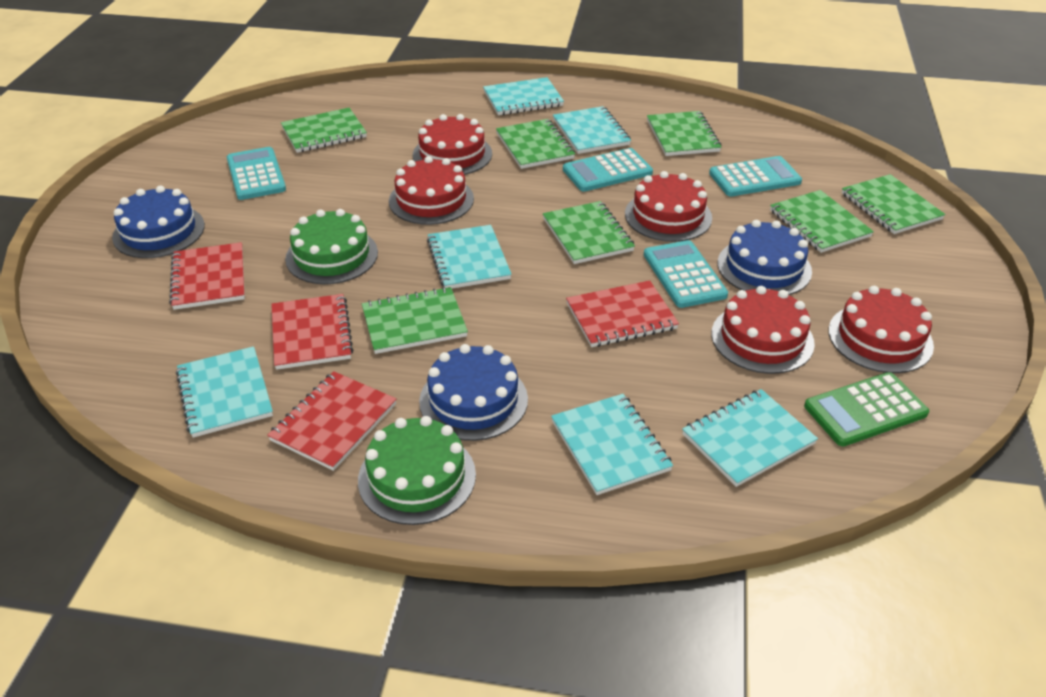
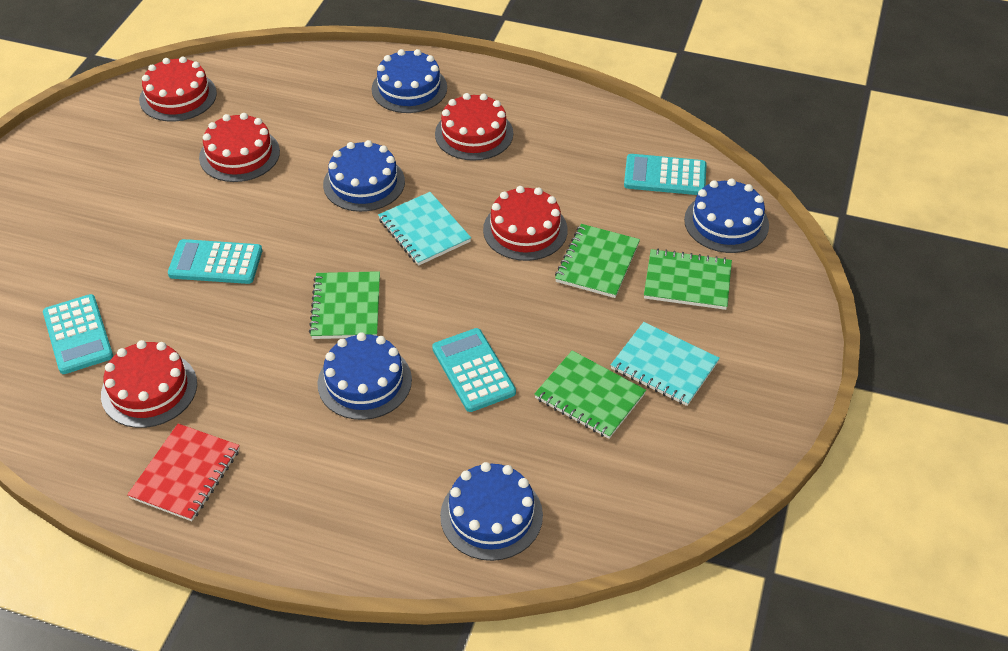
blue cake: 3 -> 5
green cake: 2 -> 0
green calculator: 1 -> 0
green notebook: 7 -> 4
red notebook: 4 -> 1
turquoise notebook: 6 -> 2

